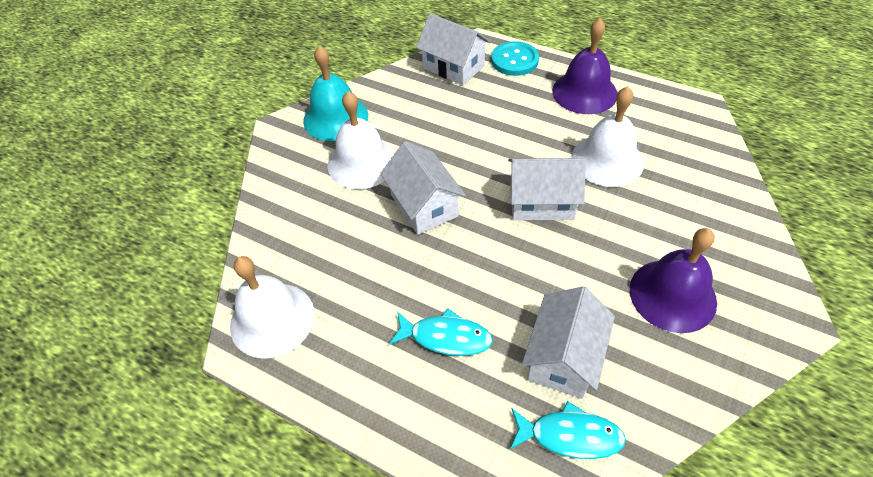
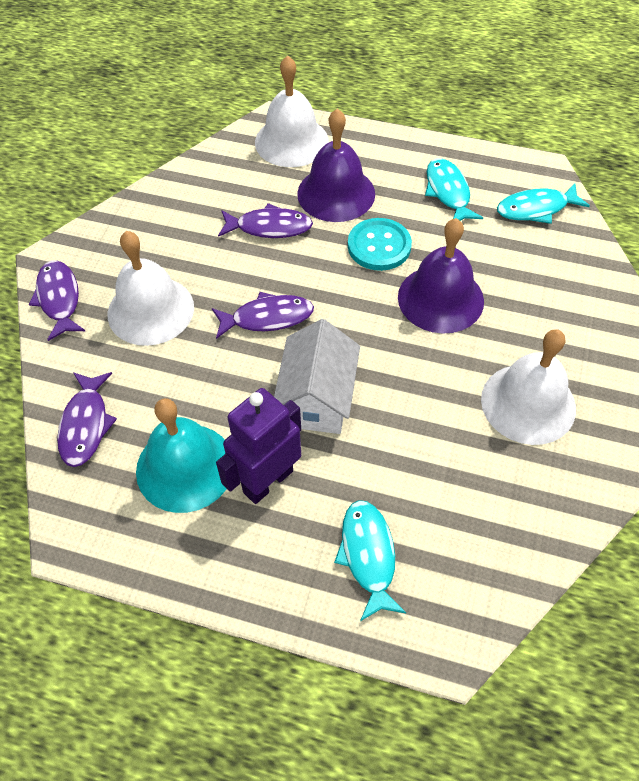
purple fish: 0 -> 4
purple robot: 0 -> 1
turquoise fish: 2 -> 3
white house: 4 -> 1

